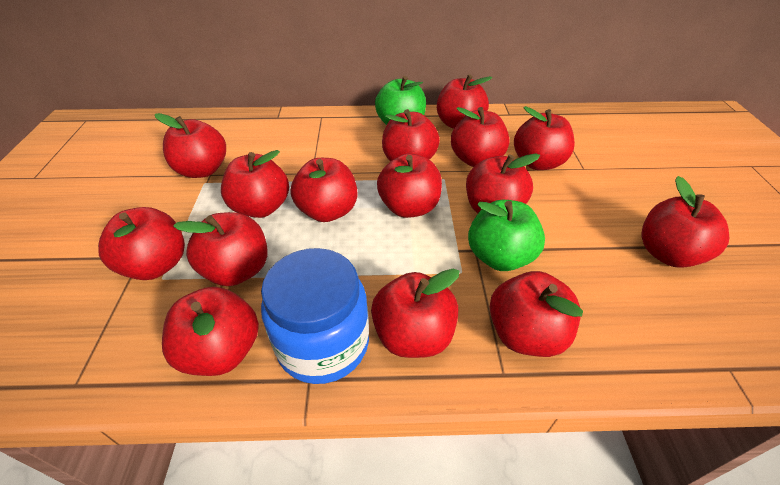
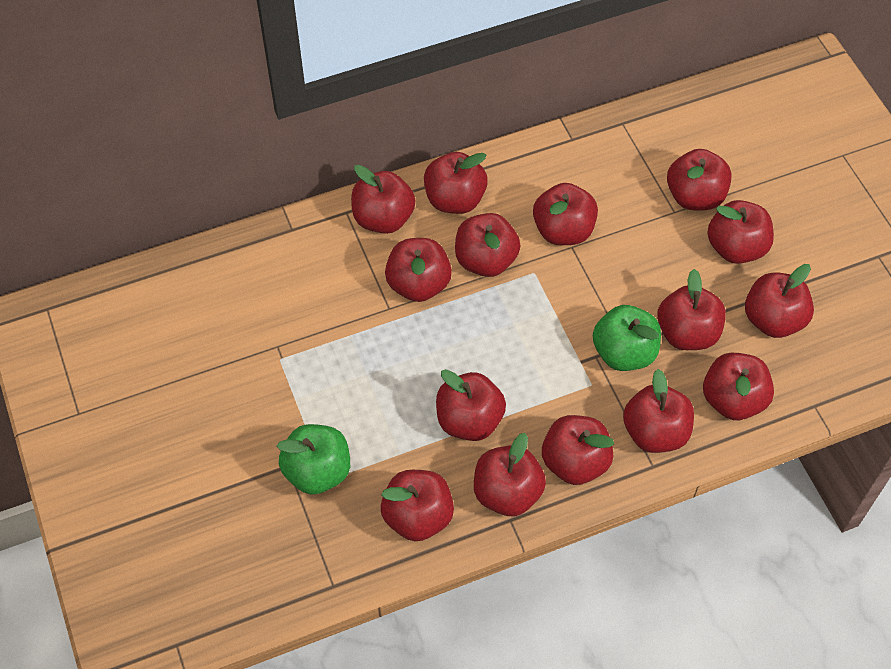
blue jar: 1 -> 0

